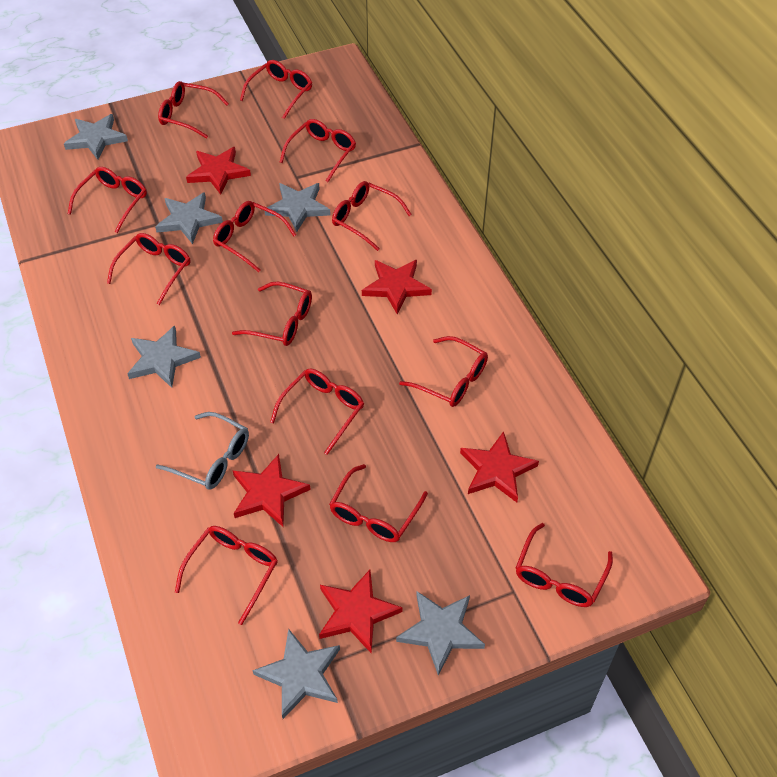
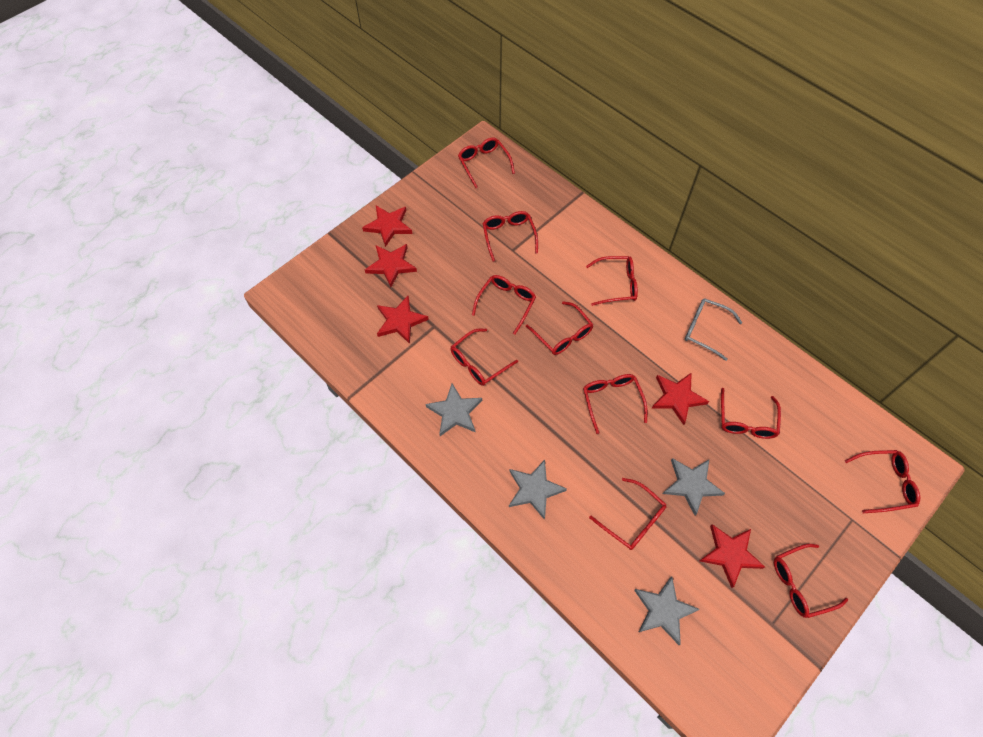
grey star: 6 -> 4
red glasses: 13 -> 11

